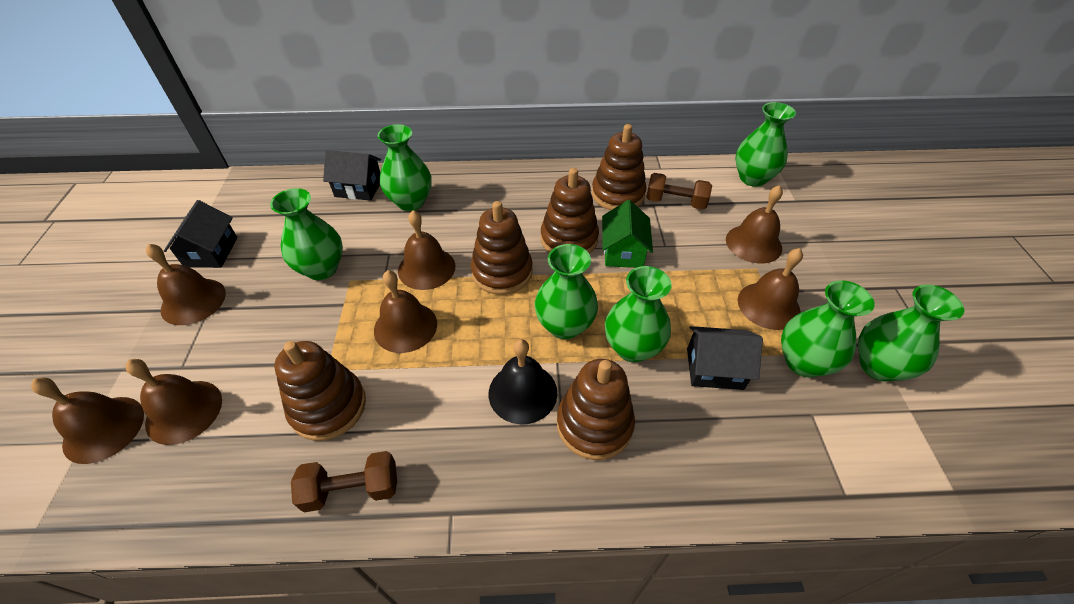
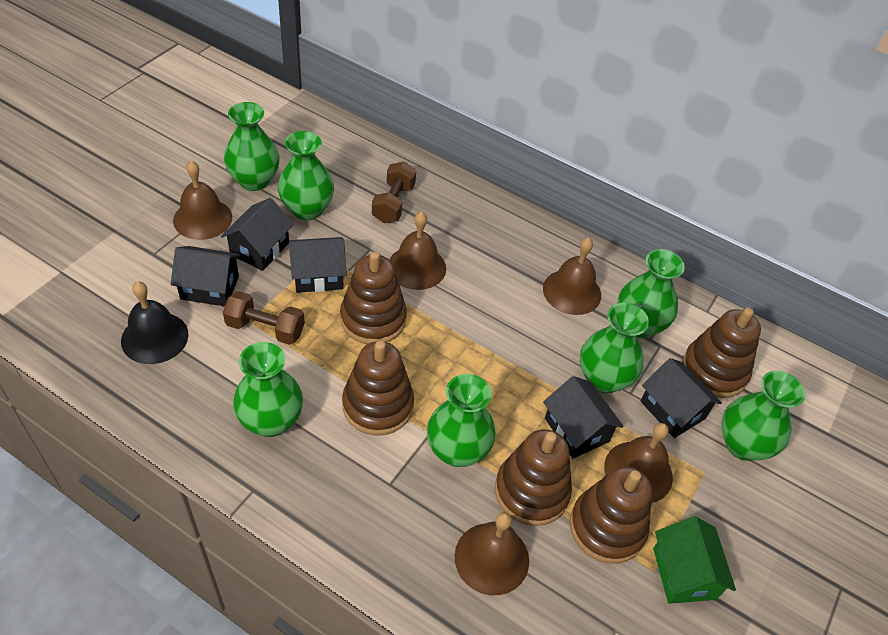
black house: 3 -> 5
brown bell: 7 -> 5

